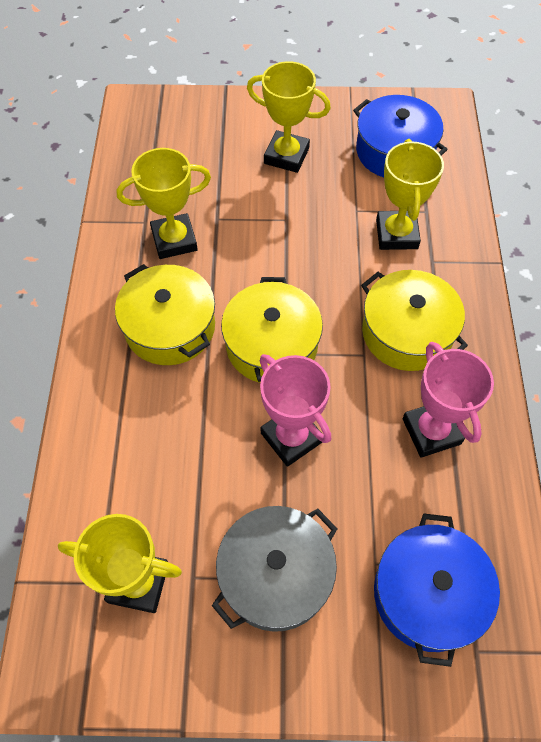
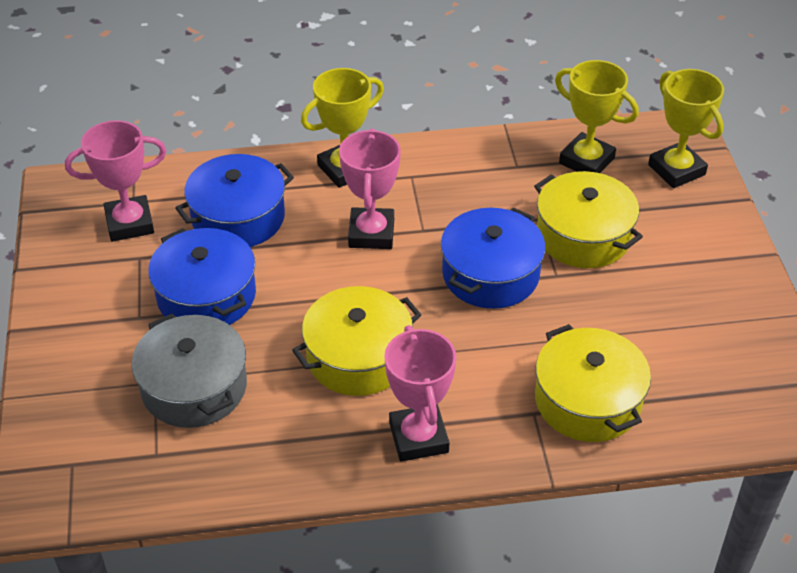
blue pot: 2 -> 3
pink trophy: 2 -> 3
yellow trophy: 4 -> 3

